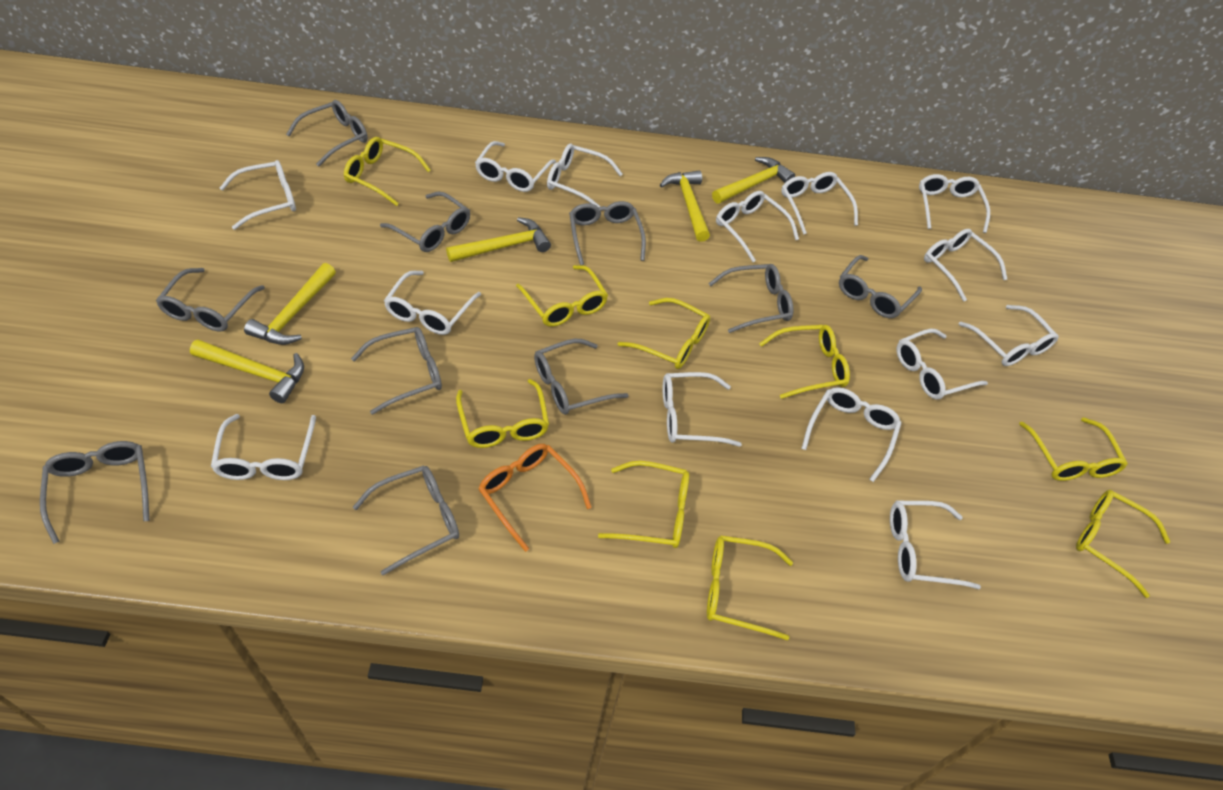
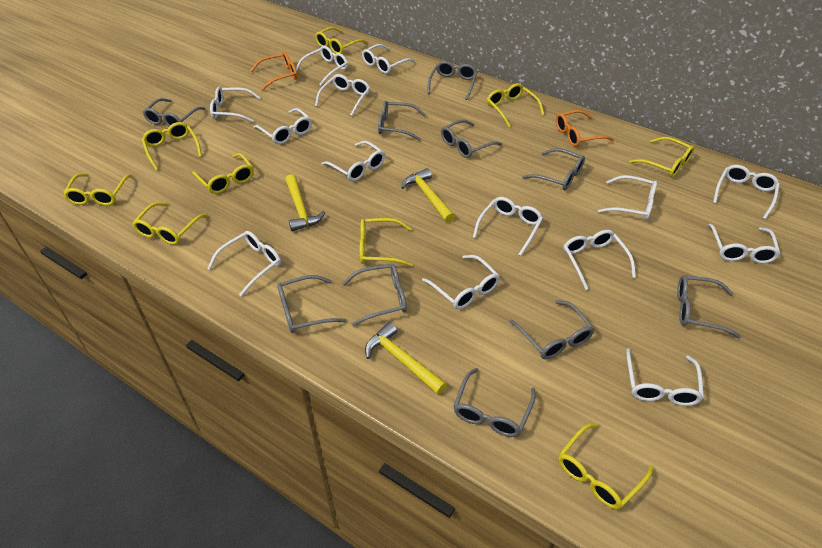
orange glasses: 1 -> 2
yellow hammer: 5 -> 3

